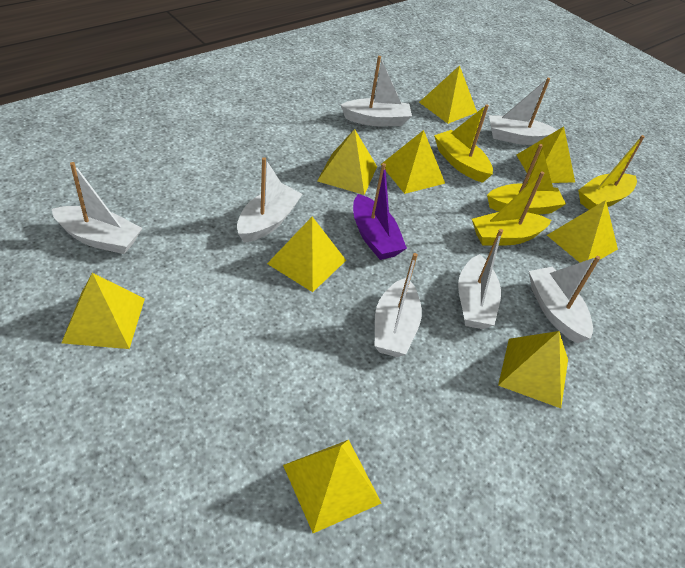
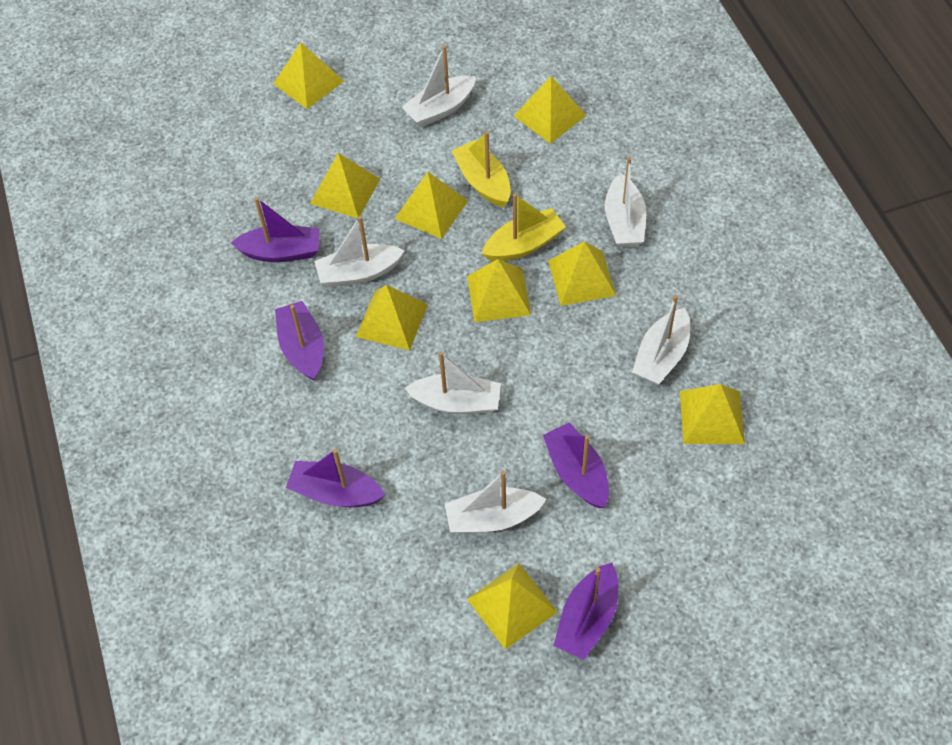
purple boat: 1 -> 5
white boat: 7 -> 6
yellow boat: 4 -> 2

